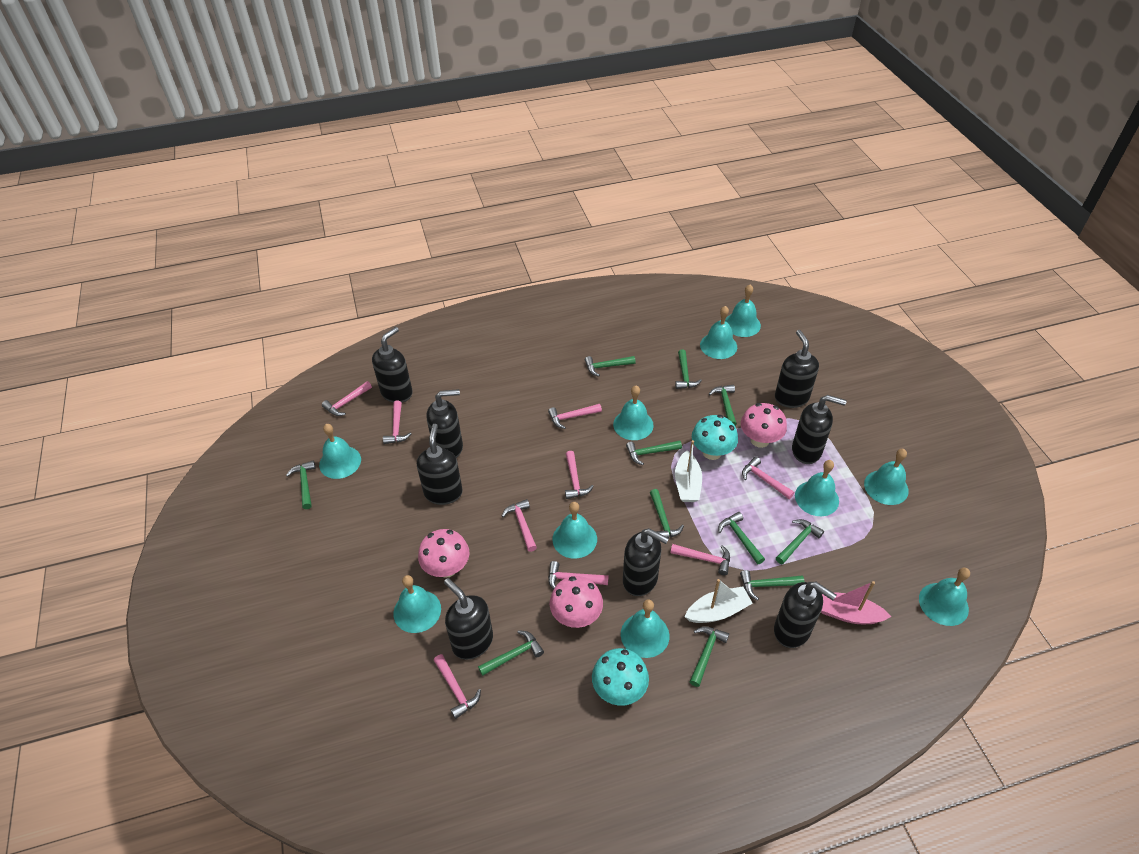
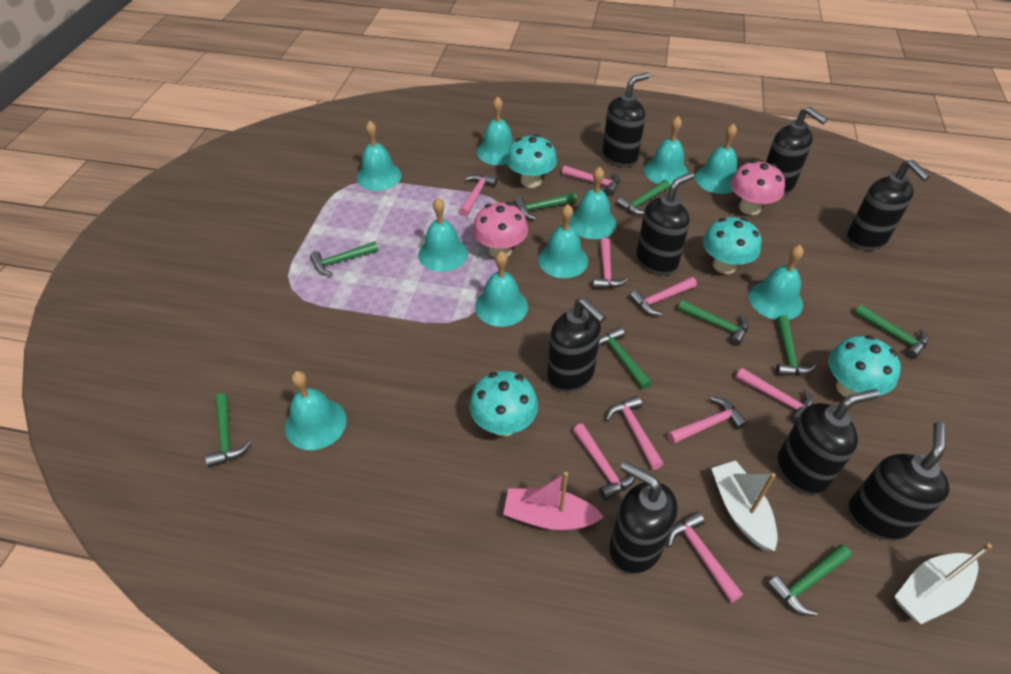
green hammer: 11 -> 9
pink mushroom: 3 -> 2
turquoise mushroom: 2 -> 4

